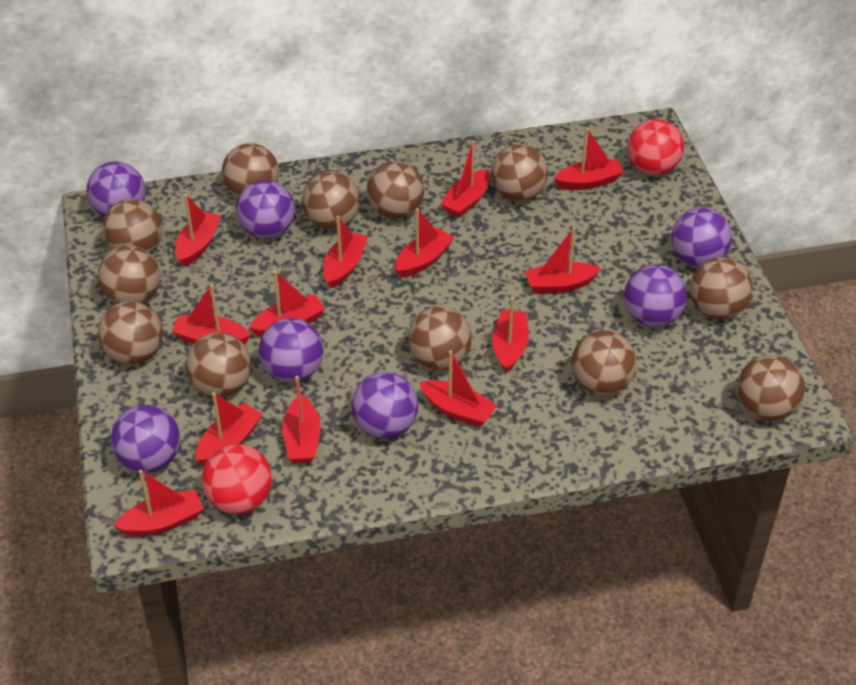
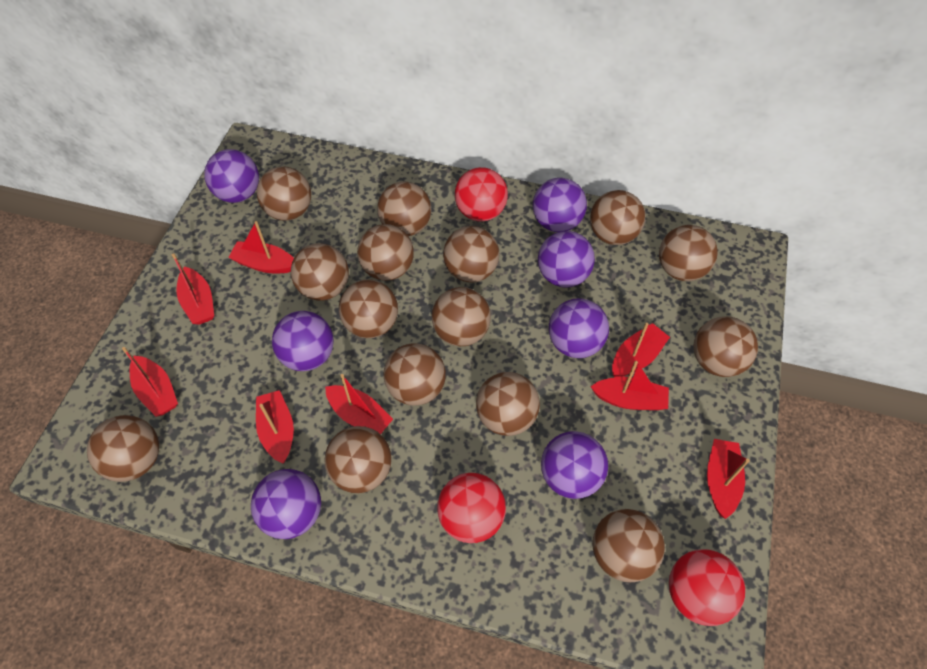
brown ball: 12 -> 15
red ball: 2 -> 3
red boat: 13 -> 8

